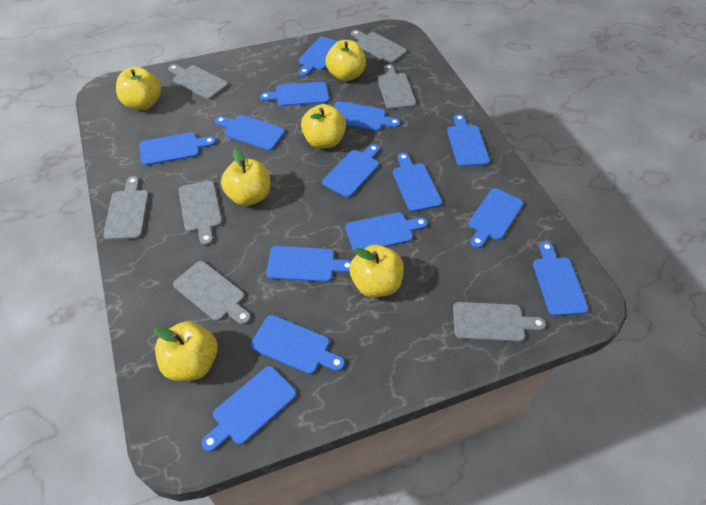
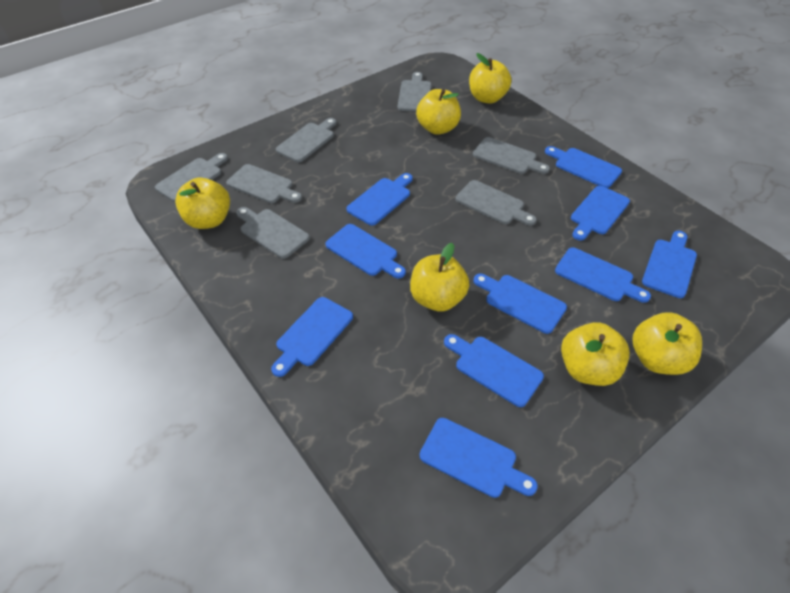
blue cutting board: 14 -> 10

